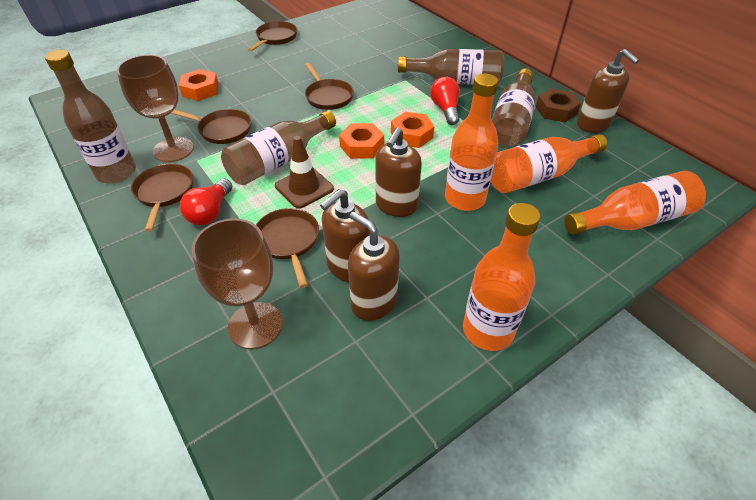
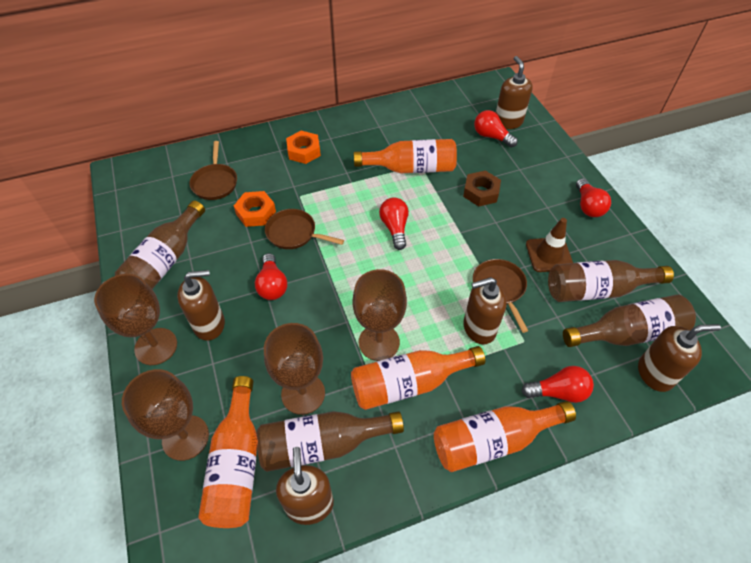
brown goblet: 2 -> 4
brown pan: 5 -> 3
brown soap dispenser: 4 -> 5
orange nut: 3 -> 2
red light bulb: 2 -> 5

